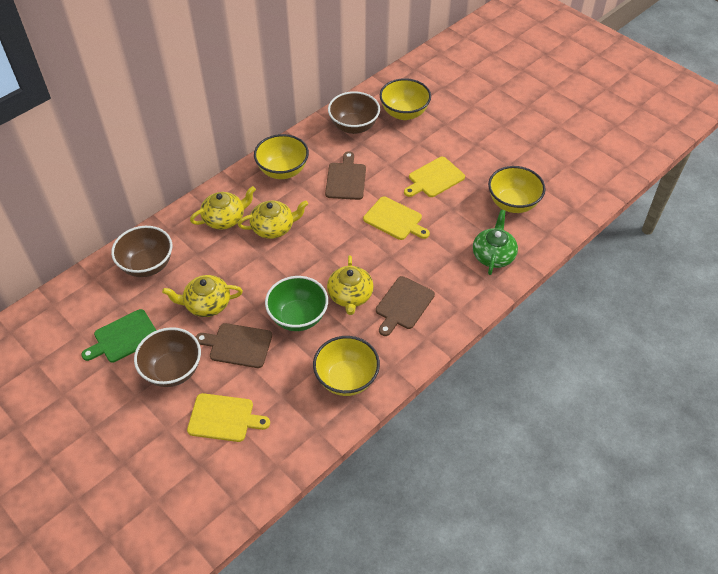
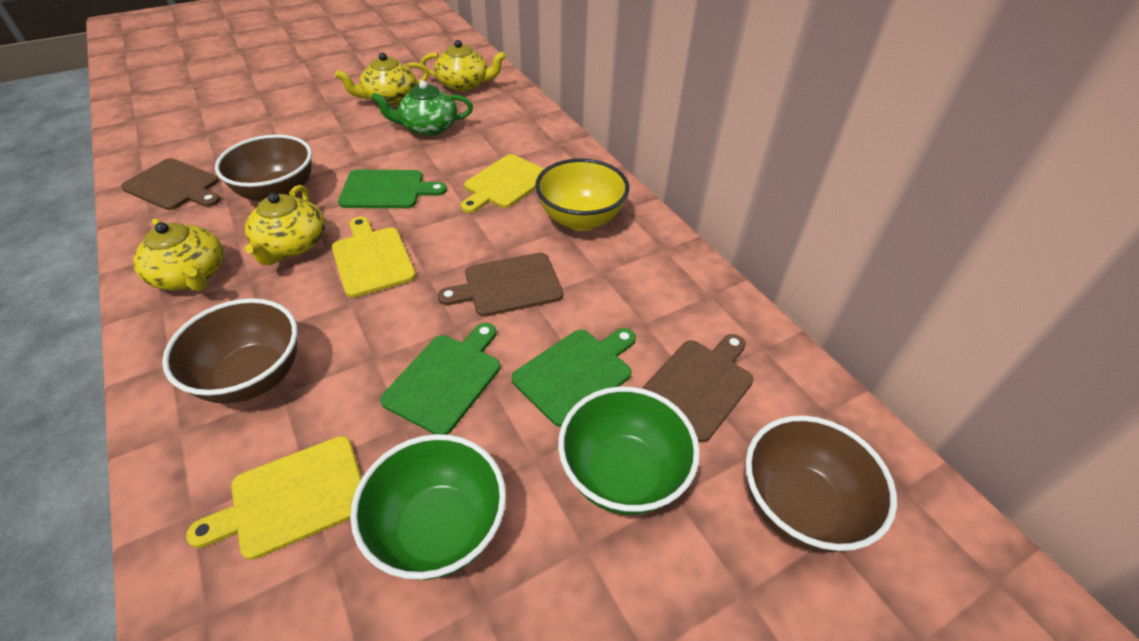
green bowl: 1 -> 2
green cutting board: 1 -> 3
yellow bowl: 4 -> 1

